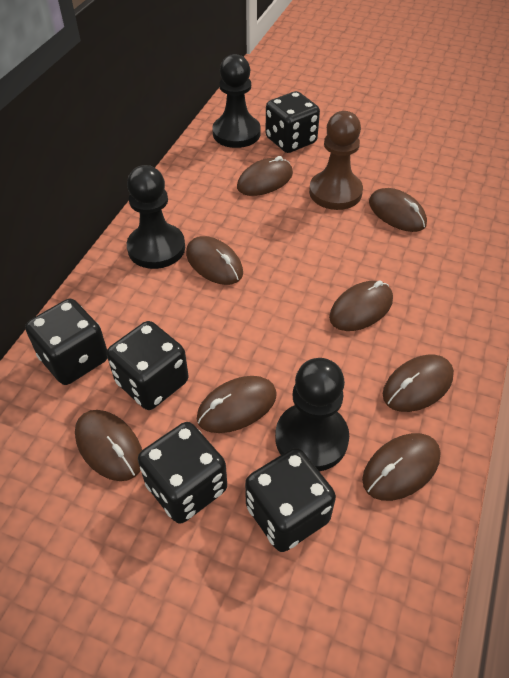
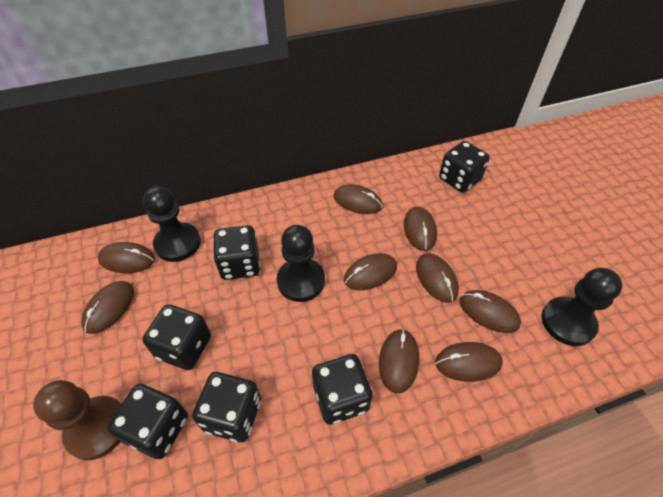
black dice: 5 -> 6
brown mouse: 8 -> 9

